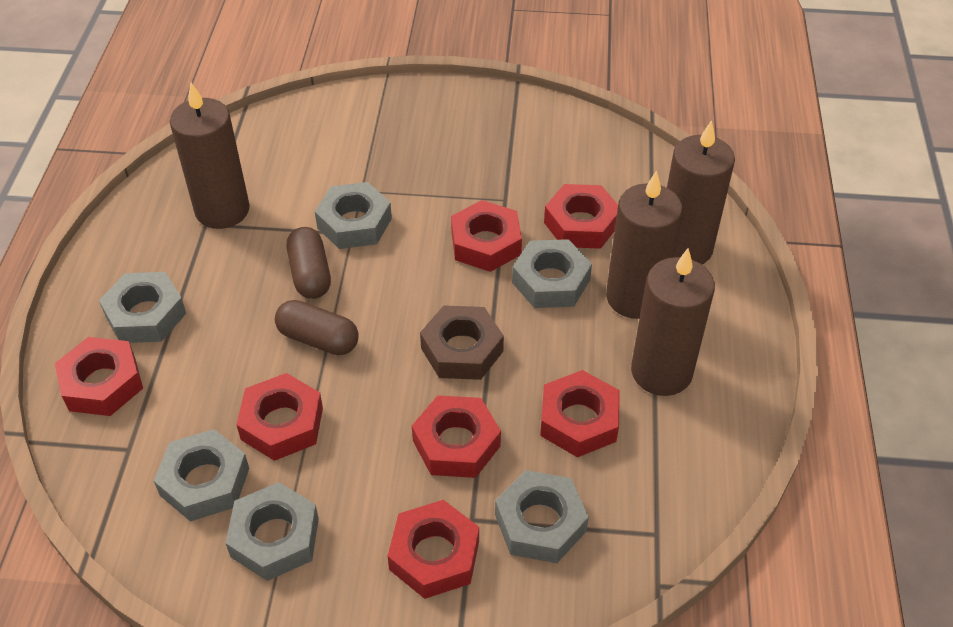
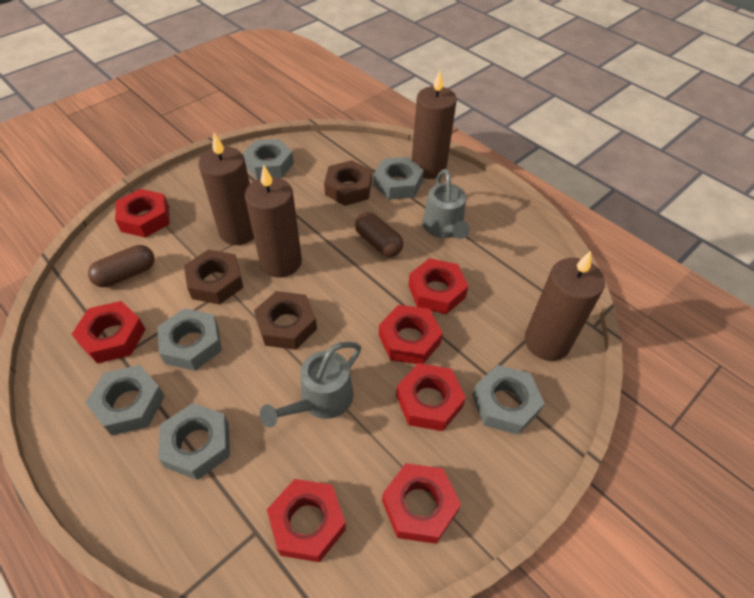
brown nut: 1 -> 3
grey watering can: 0 -> 2

